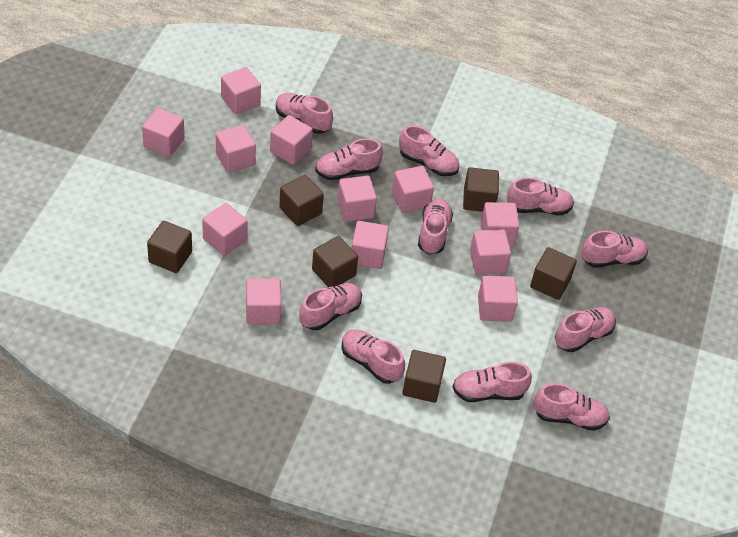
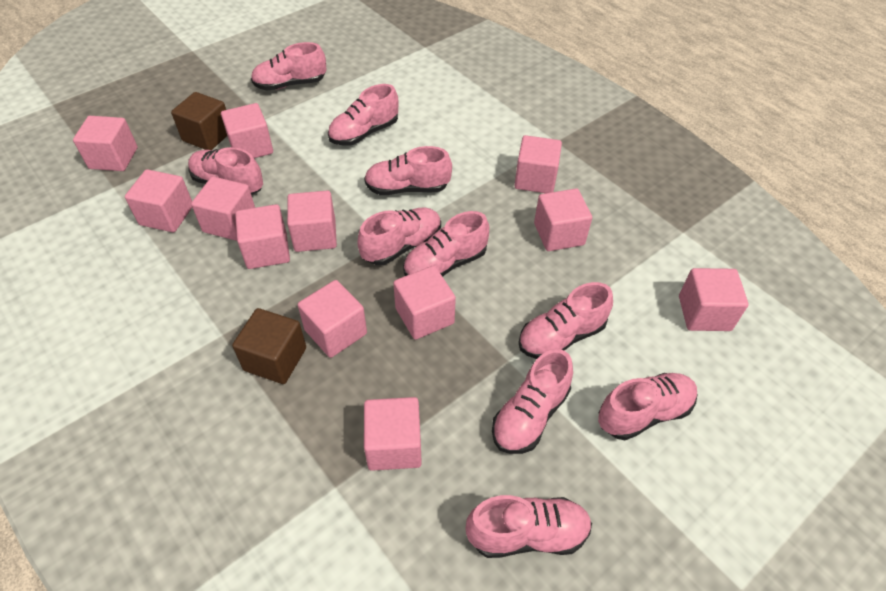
brown cube: 6 -> 2
pink shoe: 11 -> 10

